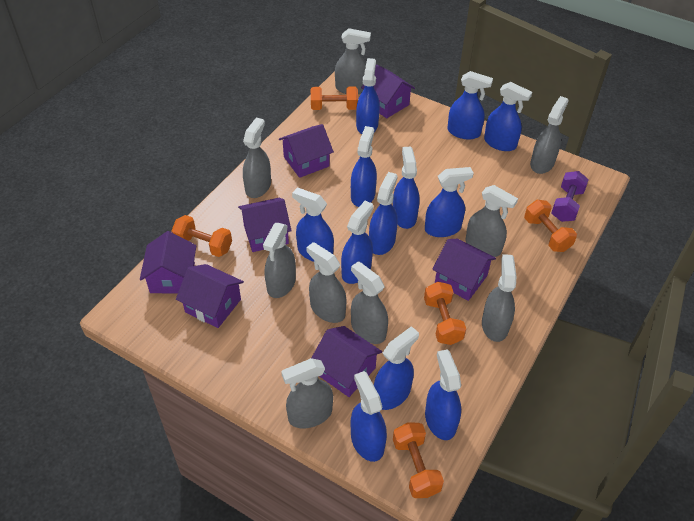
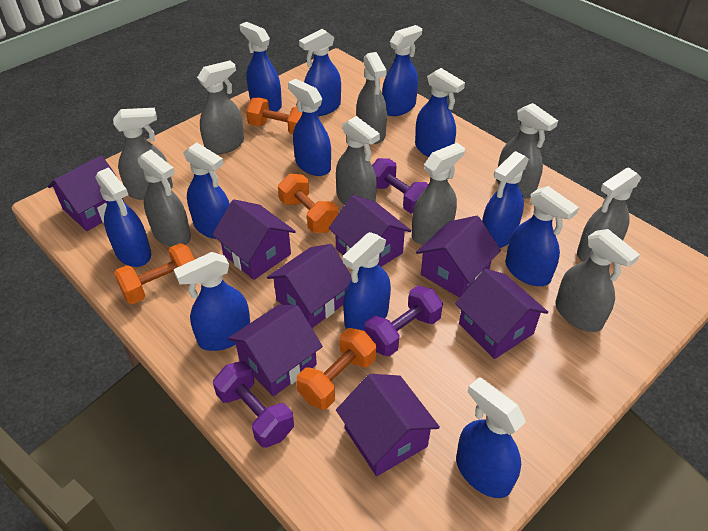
orange dumbbell: 5 -> 4
purple dumbbell: 1 -> 3
purple house: 7 -> 8

